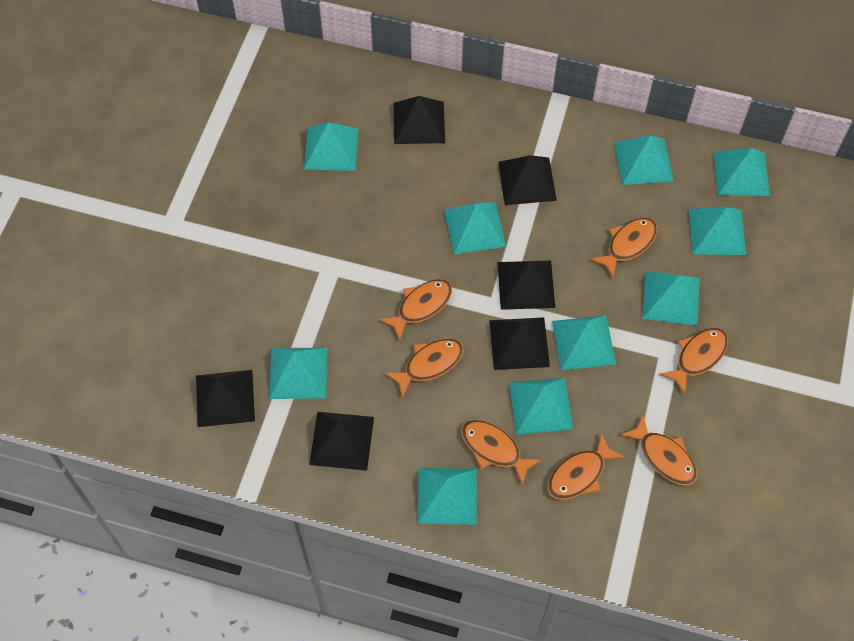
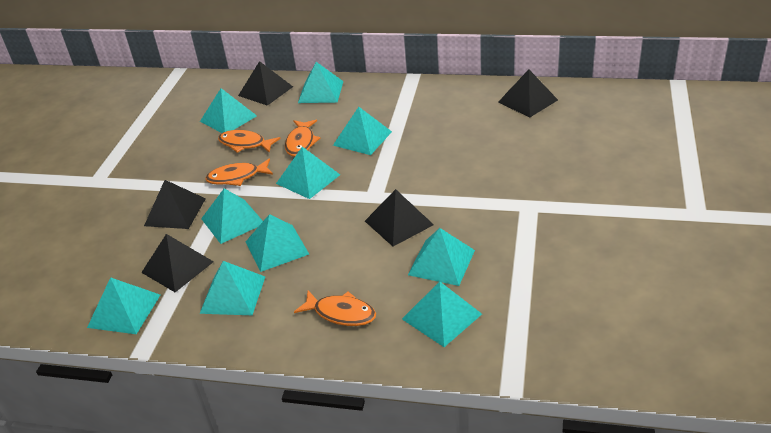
black pyramid: 6 -> 5
orange fish: 7 -> 4

